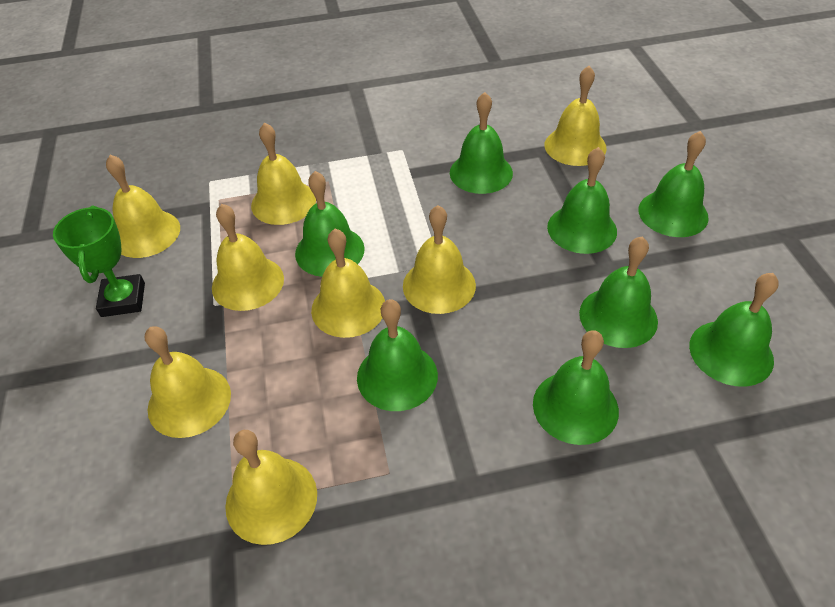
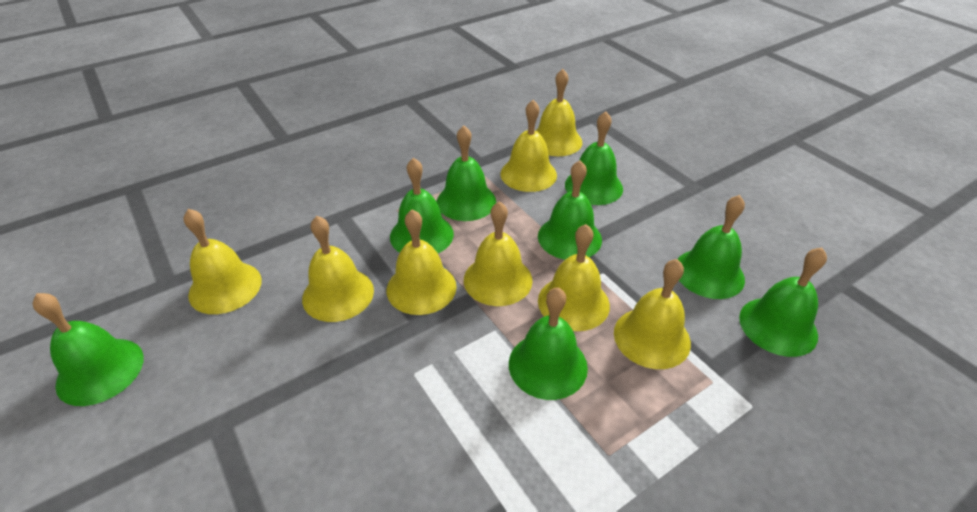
green trophy: 1 -> 0

